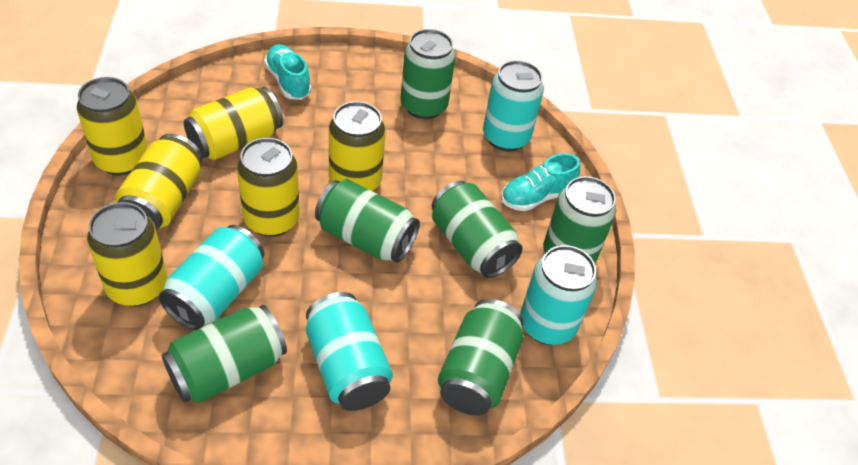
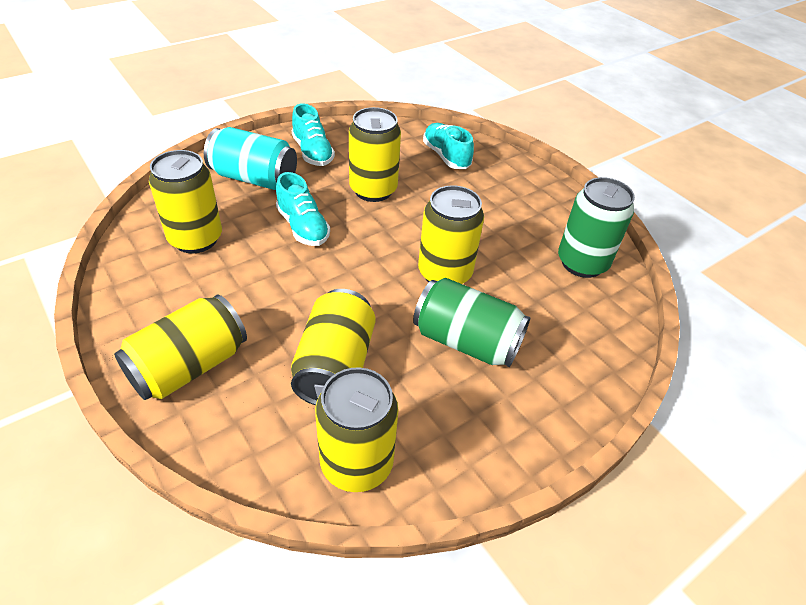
green can: 6 -> 2
turquoise can: 4 -> 1
turquoise shoe: 2 -> 3

